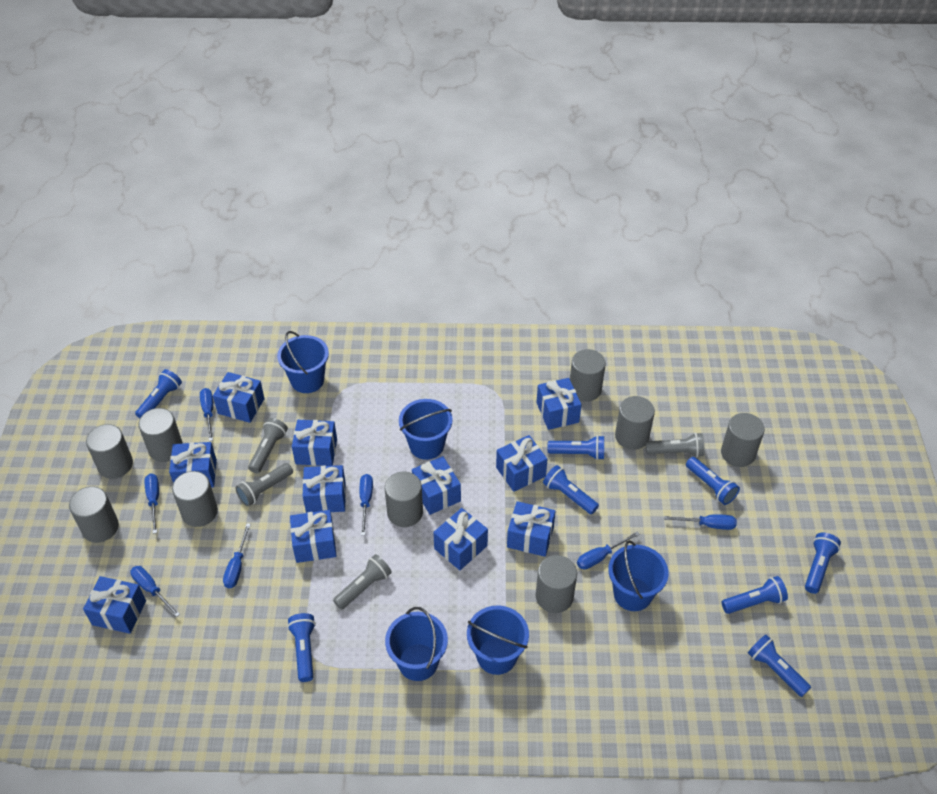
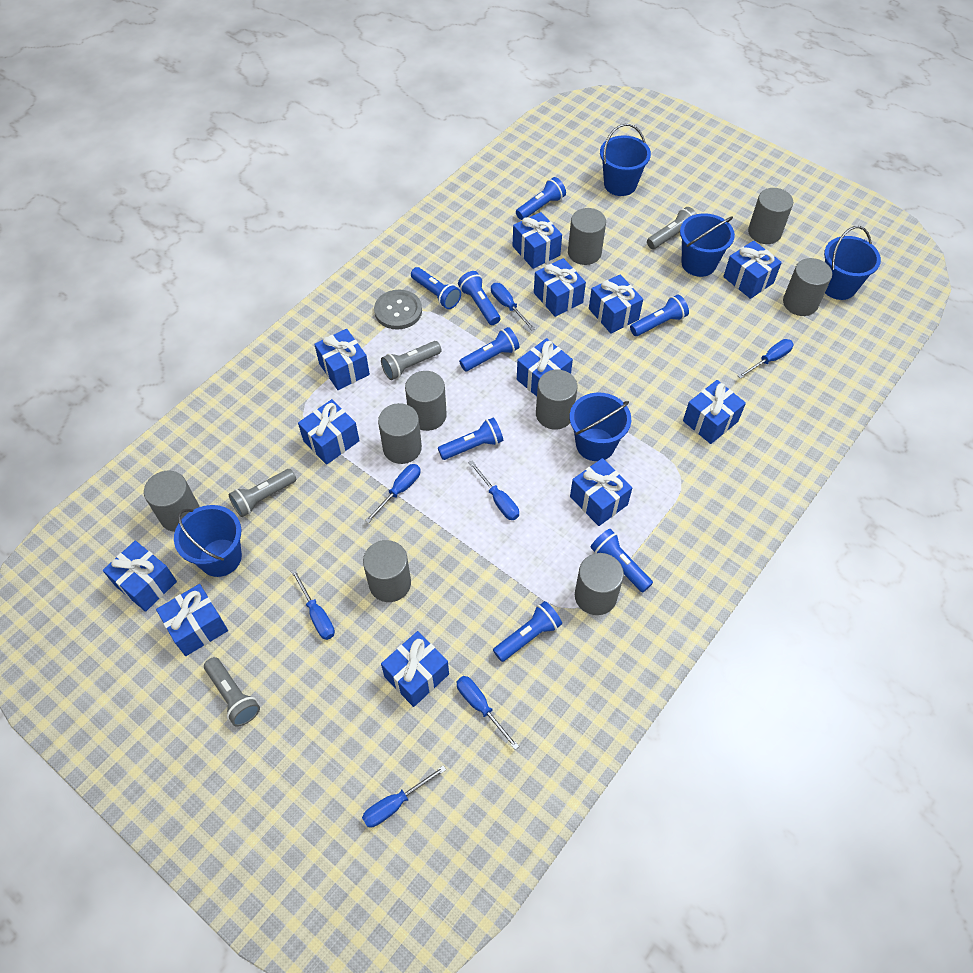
blue gift: 11 -> 12
grey button: 0 -> 1

